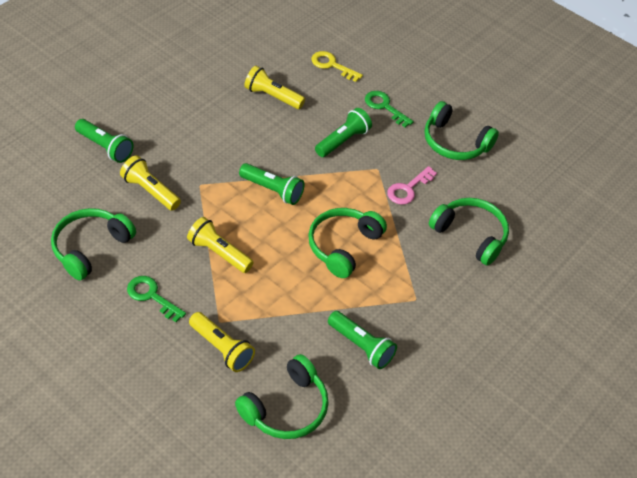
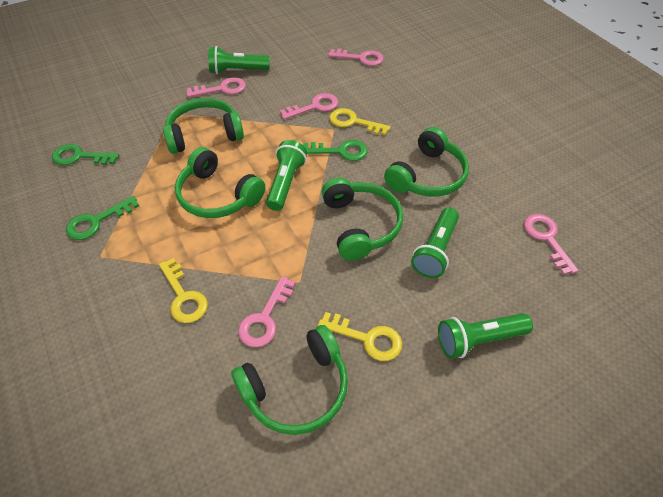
green key: 2 -> 3
pink key: 1 -> 5
yellow flashlight: 4 -> 0
yellow key: 1 -> 3

